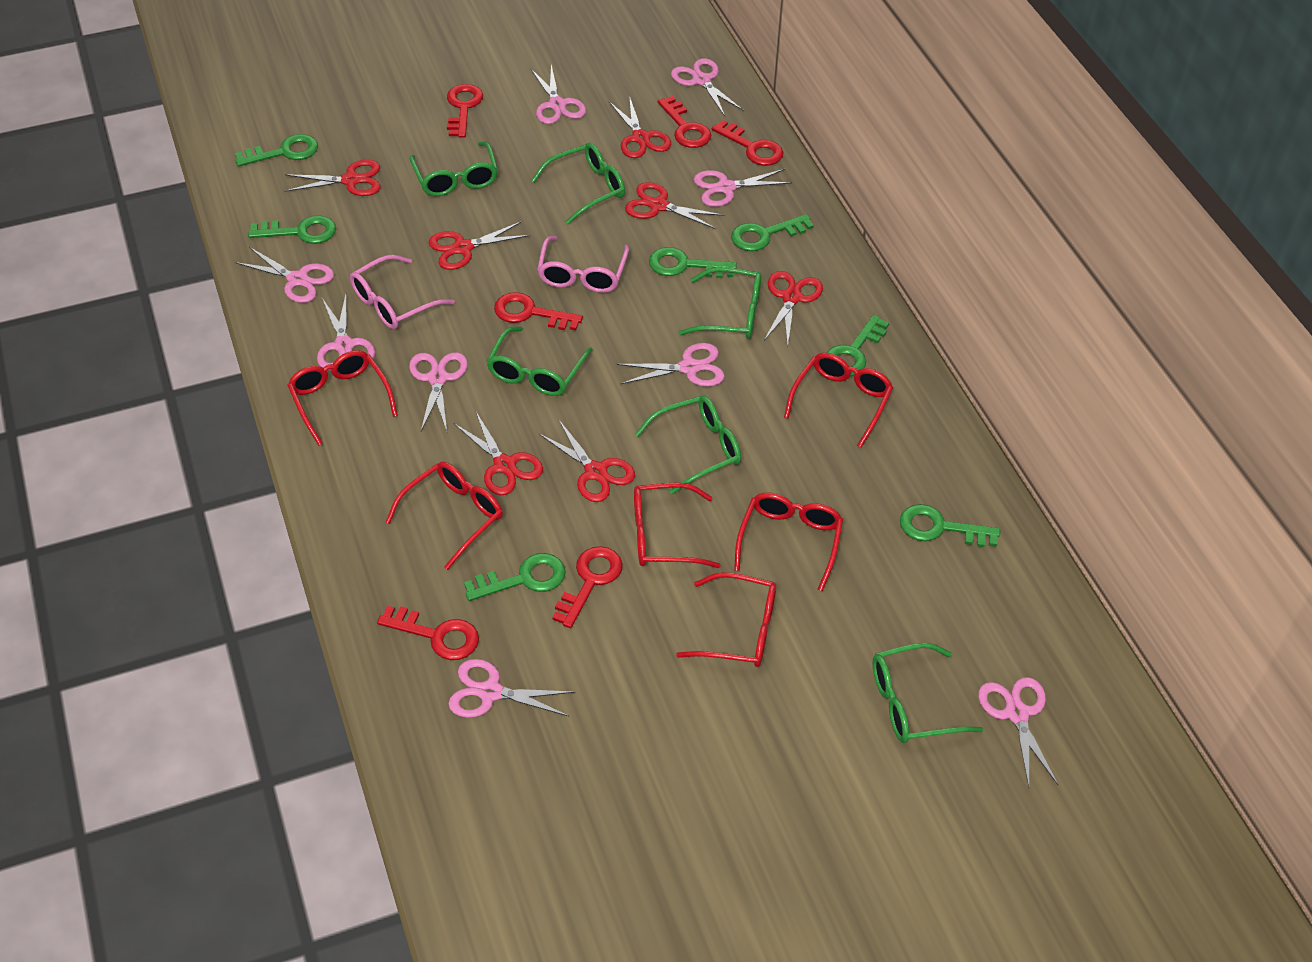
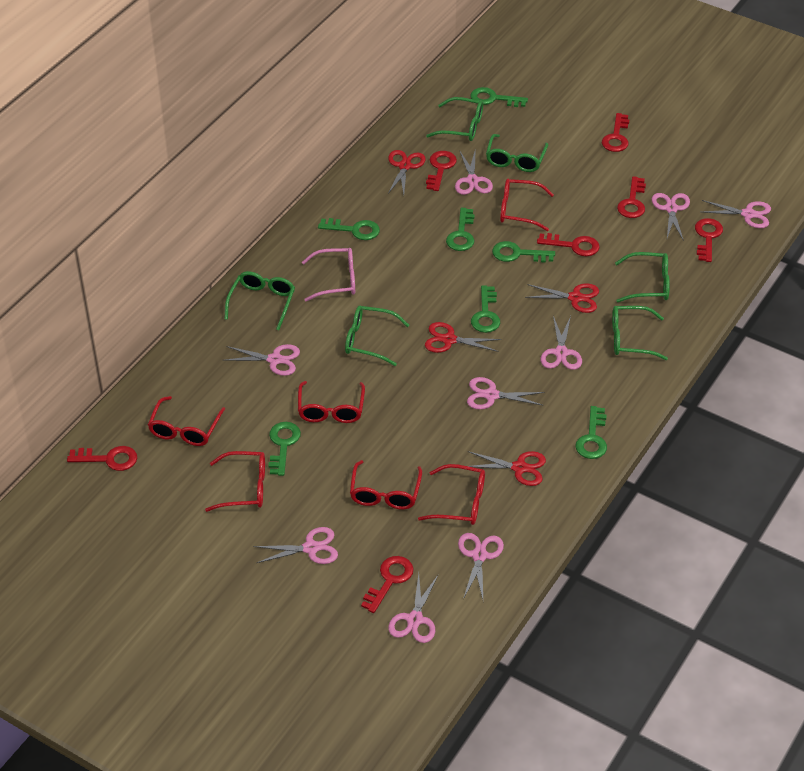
pink glasses: 2 -> 1
red key: 6 -> 7
red scissors: 7 -> 4

